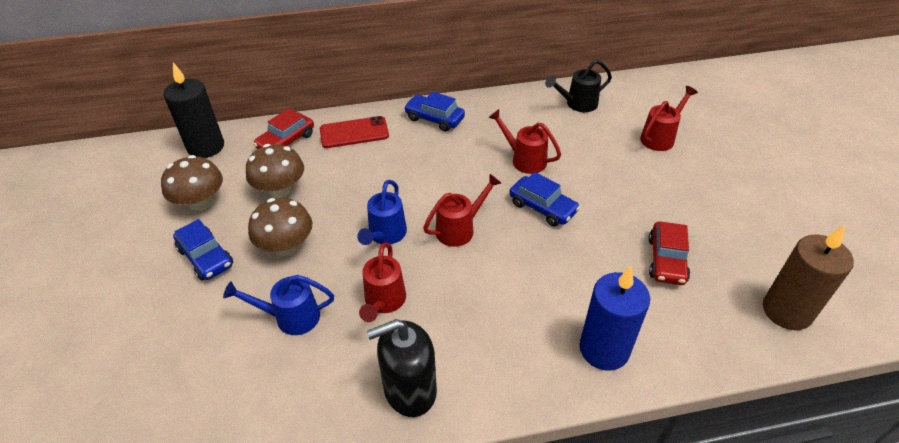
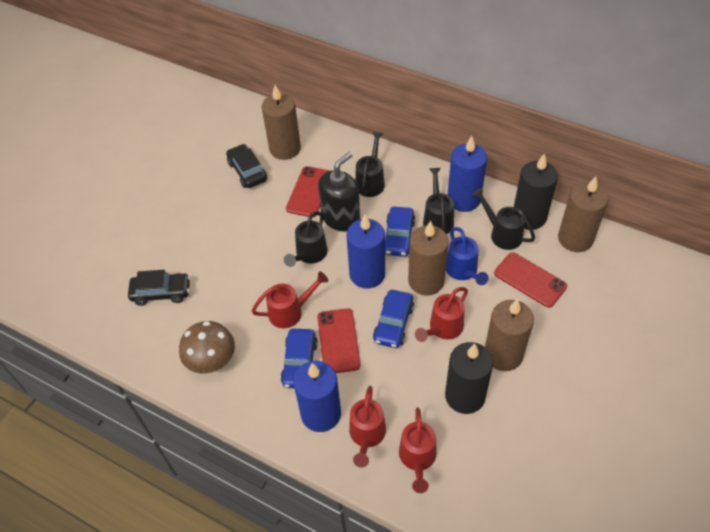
black candle: 1 -> 2
black car: 0 -> 2
black watering can: 1 -> 4
blue candle: 1 -> 3
blue watering can: 2 -> 1
brown candle: 1 -> 4
brown mushroom: 3 -> 1
red car: 2 -> 0
red phone: 1 -> 3

